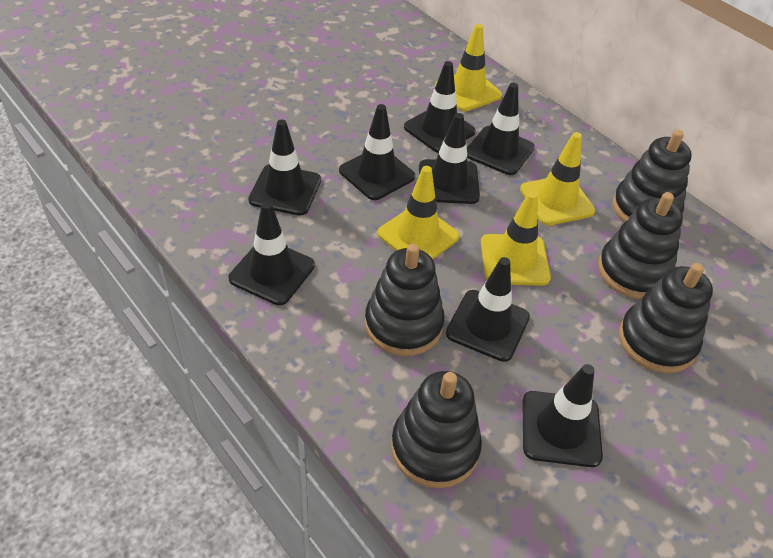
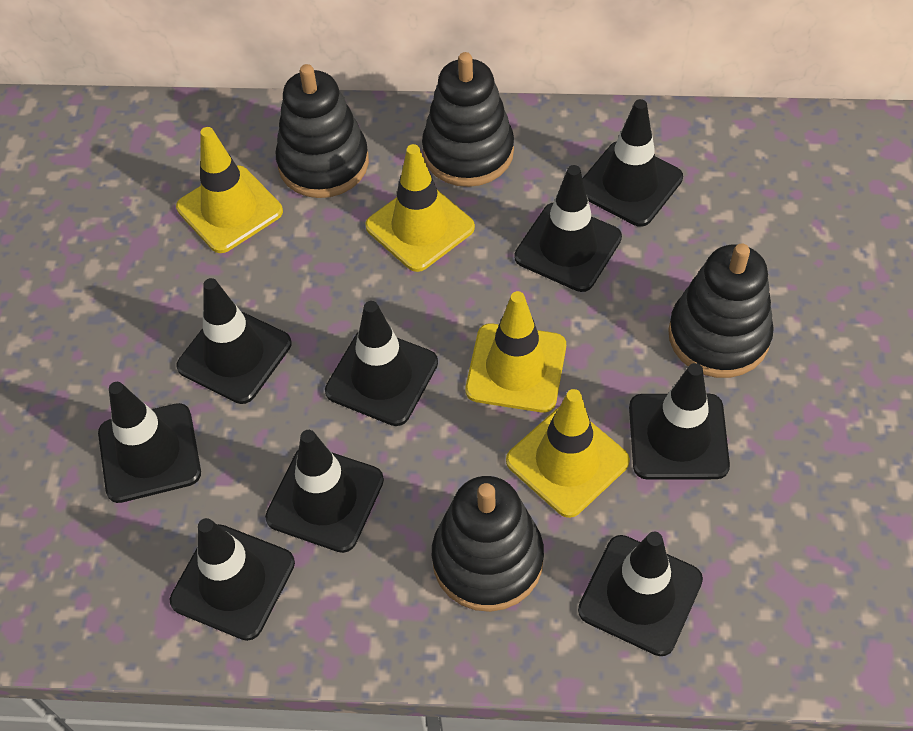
black stacking toy: 5 -> 4
black traffic cone: 8 -> 9

